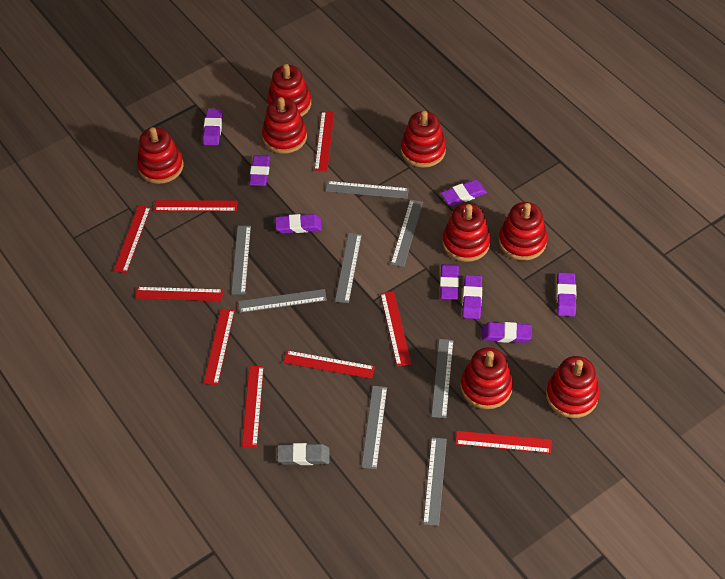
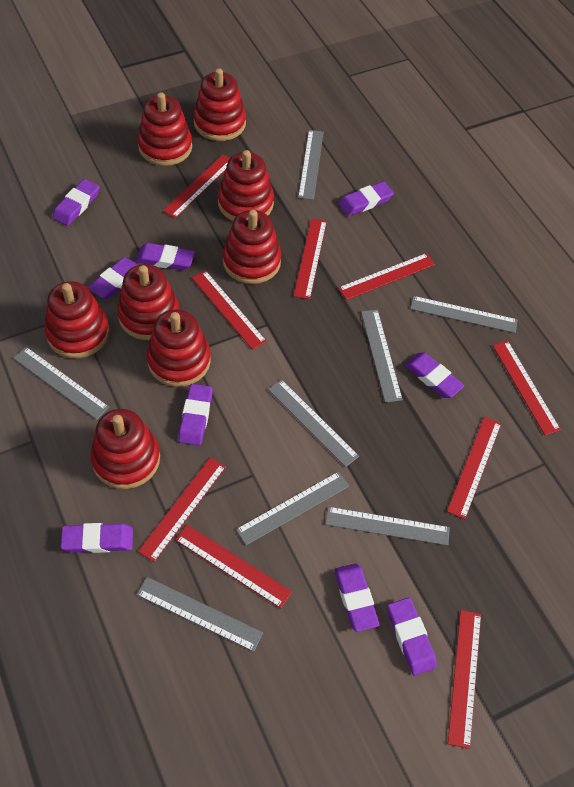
grey eraser: 1 -> 0
purple eraser: 8 -> 9

